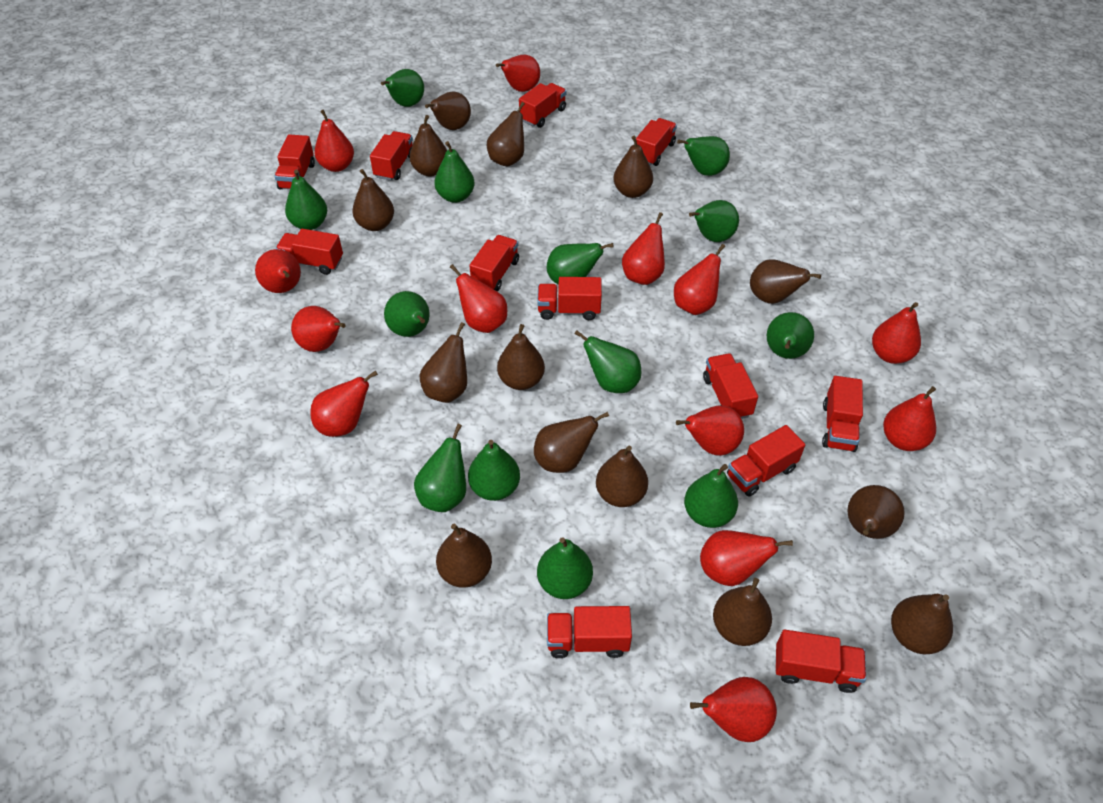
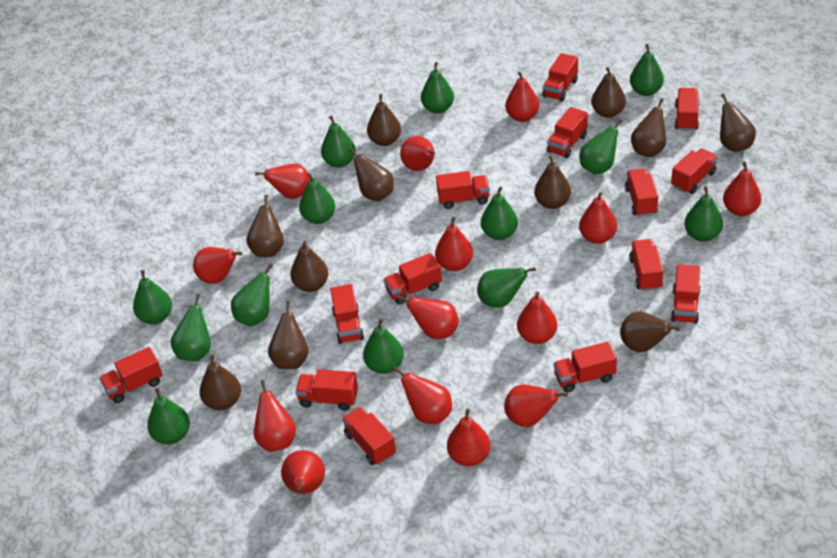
brown pear: 14 -> 11
red pear: 13 -> 14
red truck: 12 -> 14

